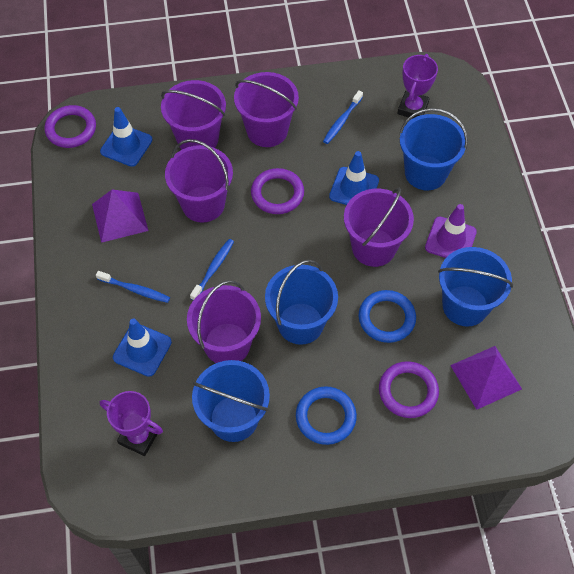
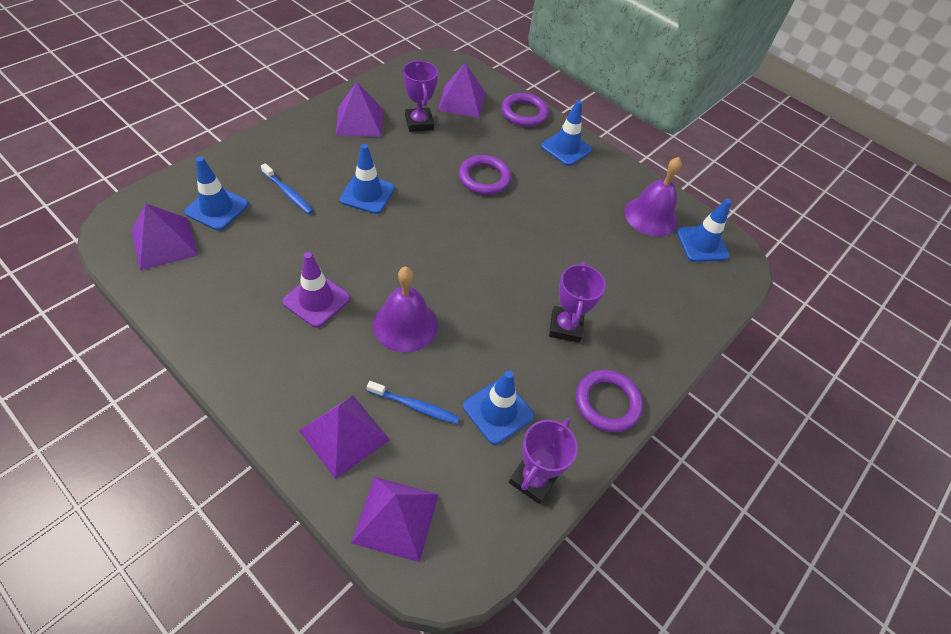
blue bucket: 4 -> 0
blue ring: 2 -> 0
blue toothbrush: 3 -> 2
blue traffic cone: 3 -> 5
purple bell: 0 -> 2
purple bucket: 5 -> 0
purple pyramid: 2 -> 5
purple trophy: 2 -> 3

